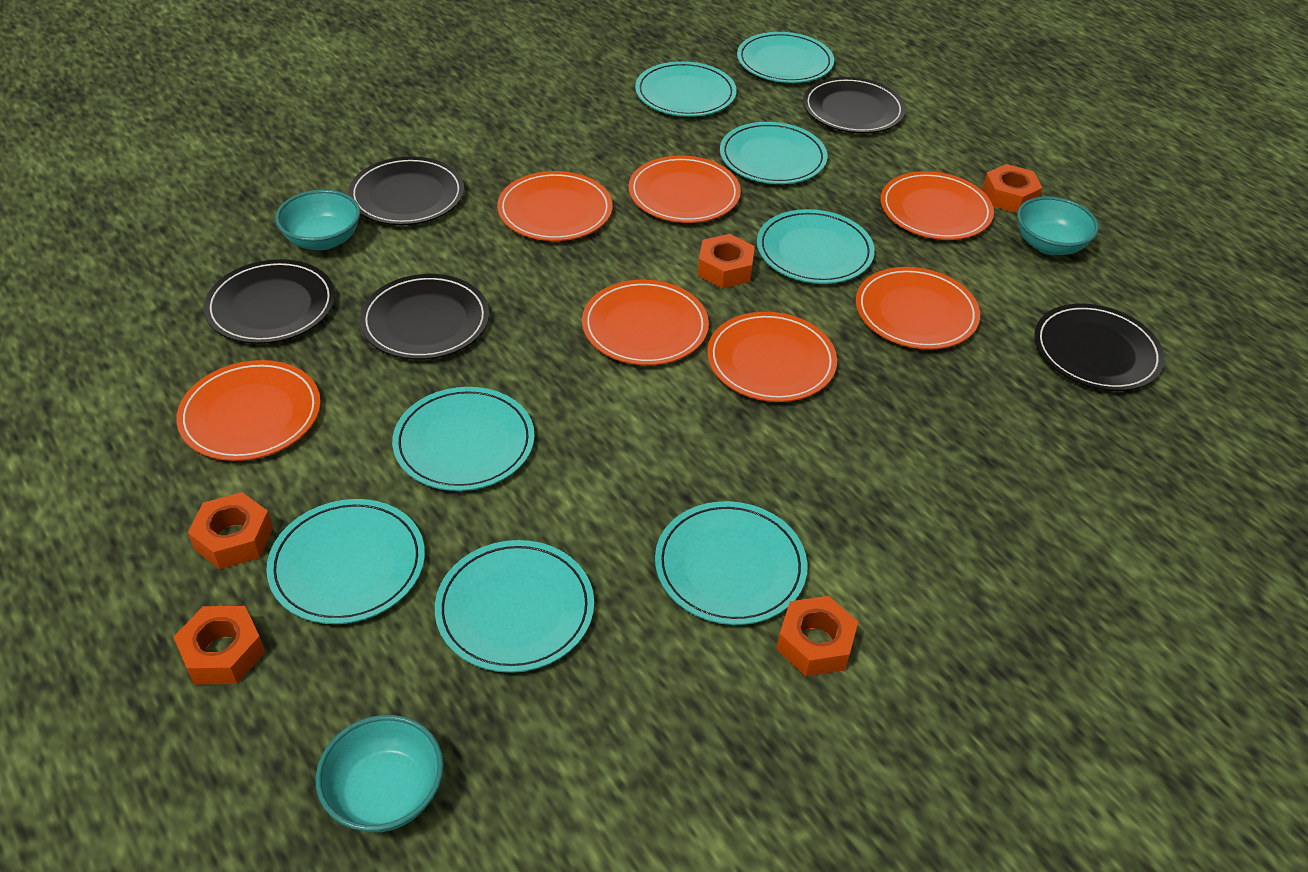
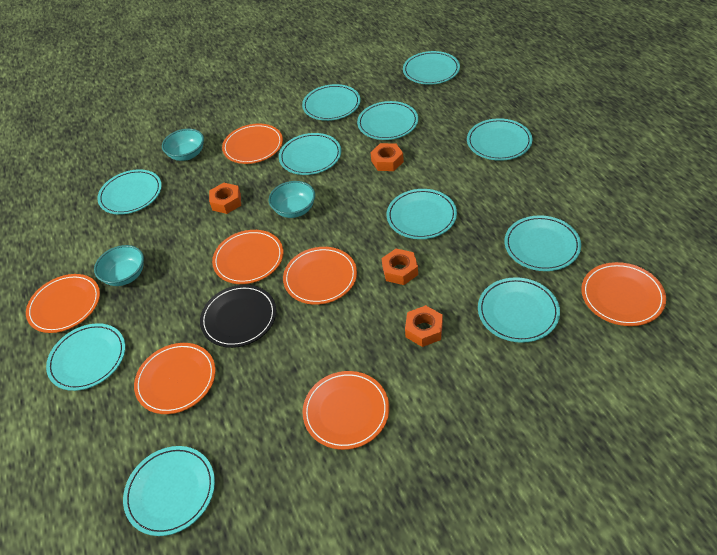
black plate: 5 -> 1
orange nut: 5 -> 4
turquoise plate: 8 -> 11

